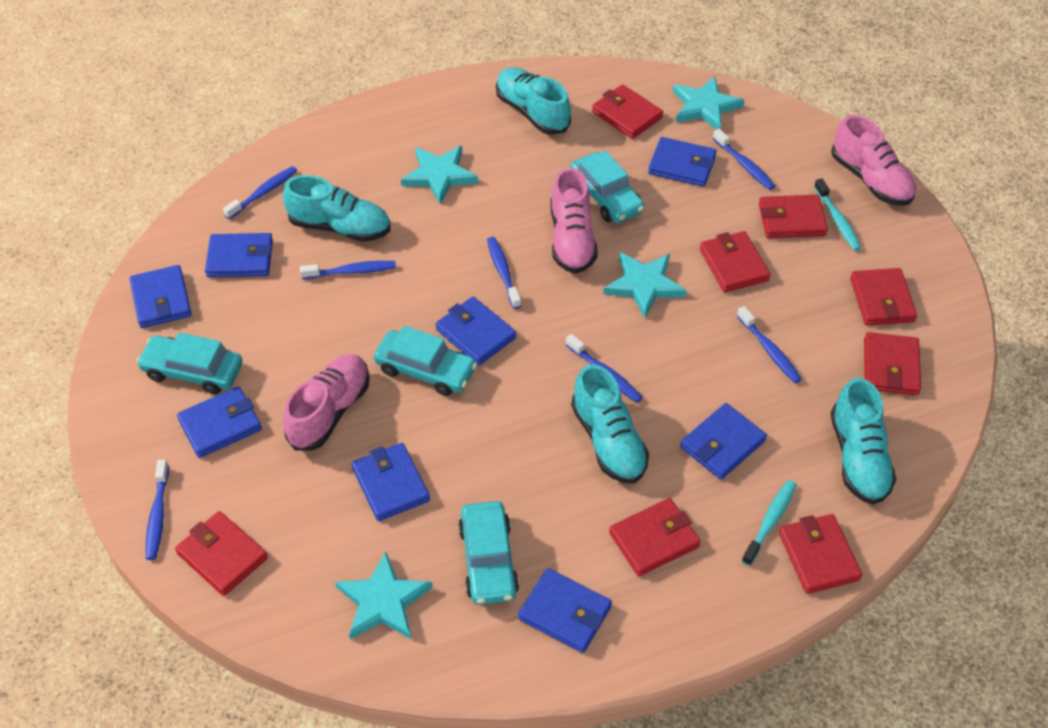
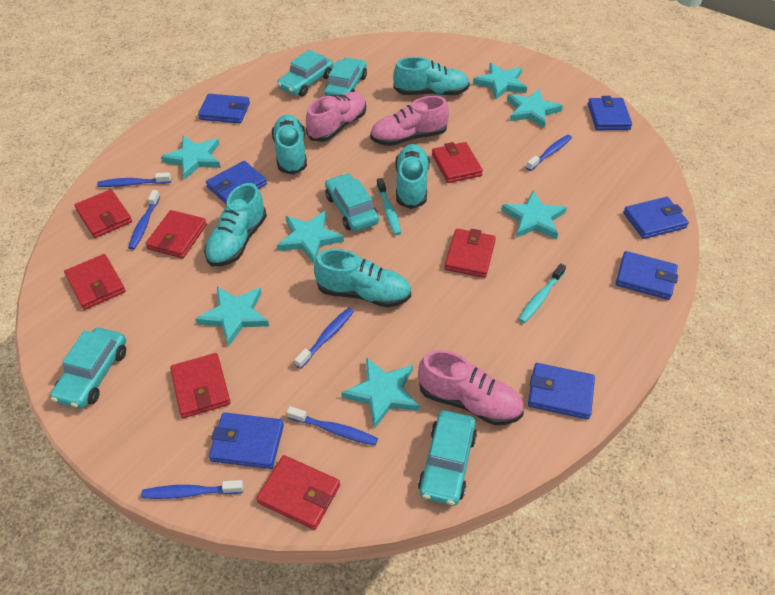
blue toothbrush: 7 -> 6
blue wallet: 8 -> 7
red wallet: 8 -> 7
turquoise car: 4 -> 5
turquoise shoe: 4 -> 5
turquoise star: 4 -> 7

